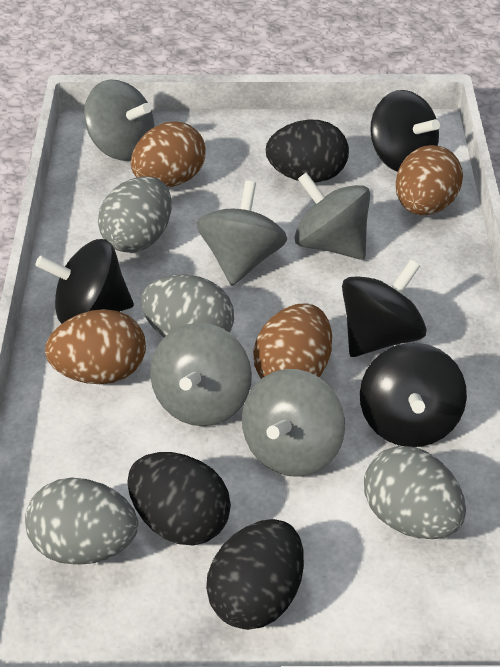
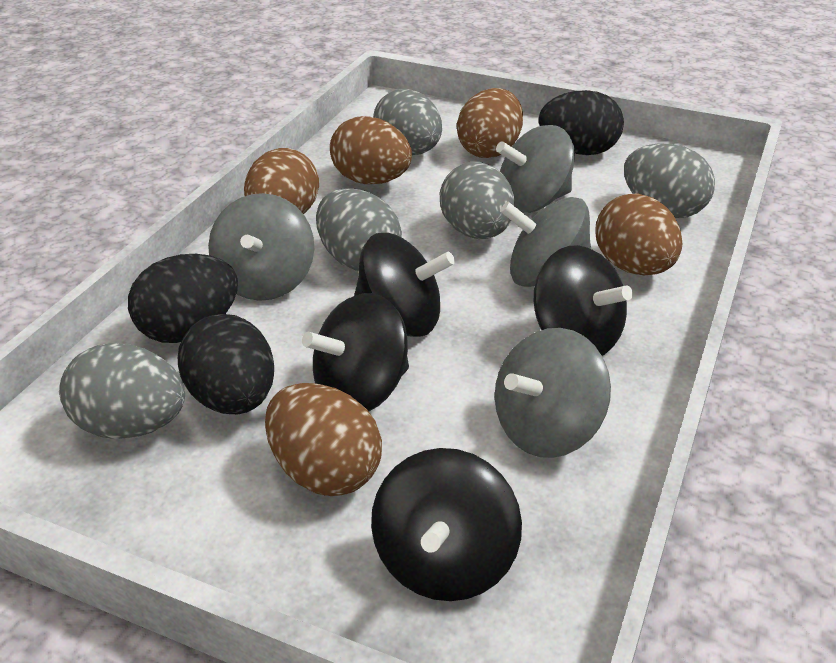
brown egg: 4 -> 5
grey egg: 4 -> 5
grey spinning top: 5 -> 4

